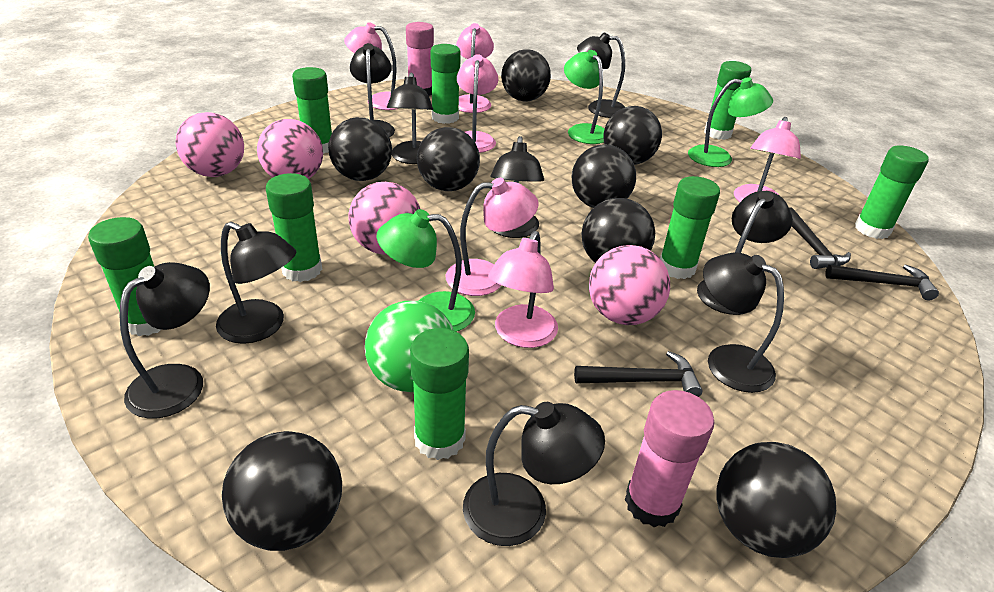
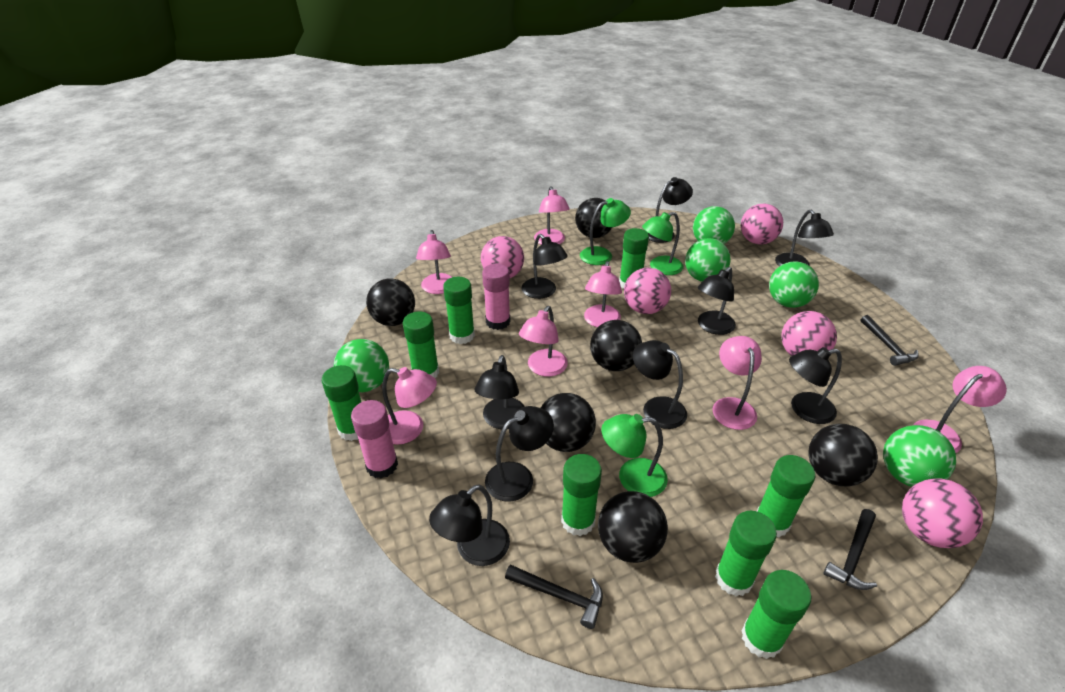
black ball: 8 -> 6
green ball: 1 -> 5
pink ball: 4 -> 5
pink lamp: 6 -> 7

